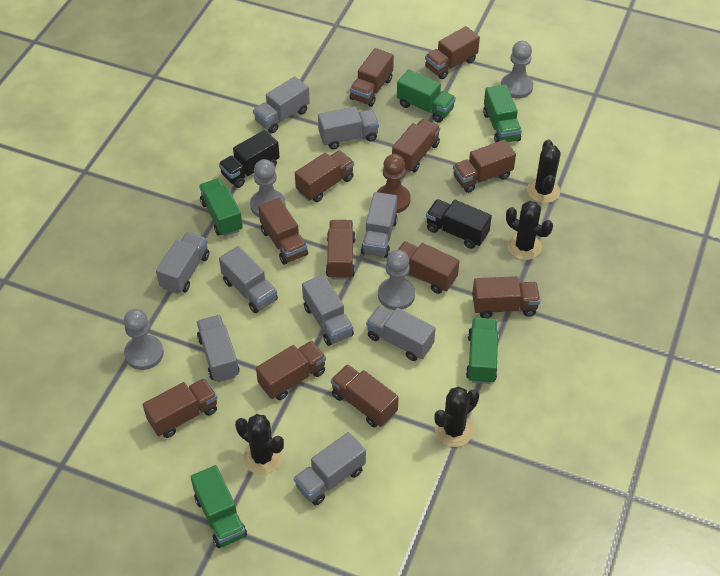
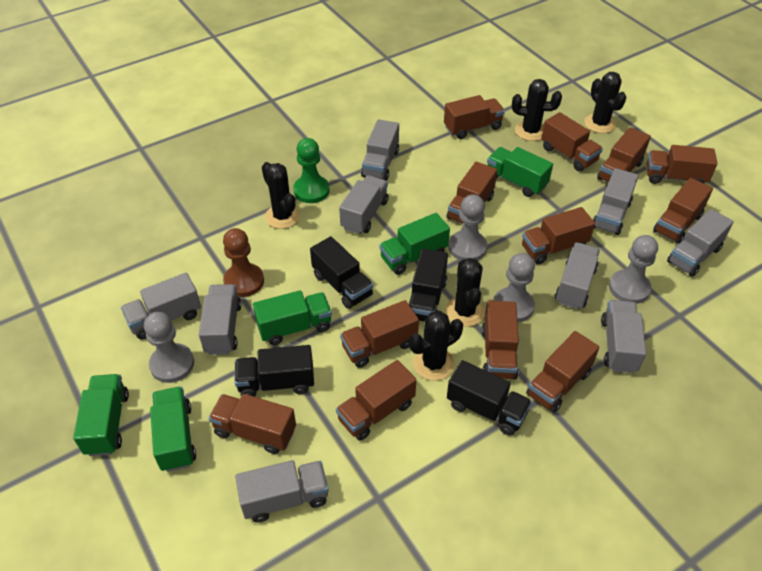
black cactus: 4 -> 5
black truck: 2 -> 4
green pawn: 0 -> 1

